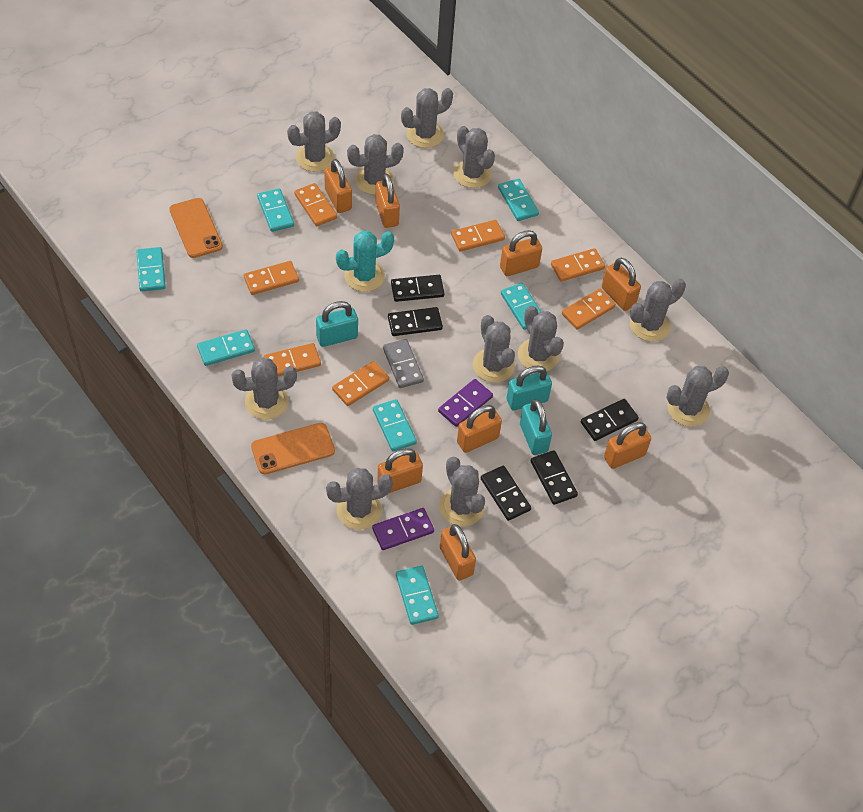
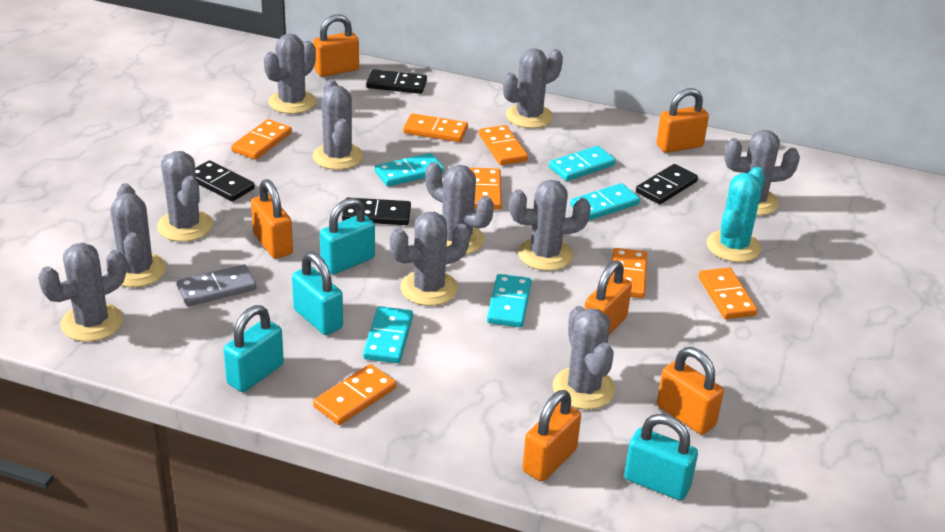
black domino: 5 -> 4
orange padlock: 8 -> 6
orange phone: 2 -> 0
purple domino: 2 -> 0
turquoise domino: 7 -> 5
turquoise padlock: 3 -> 4

